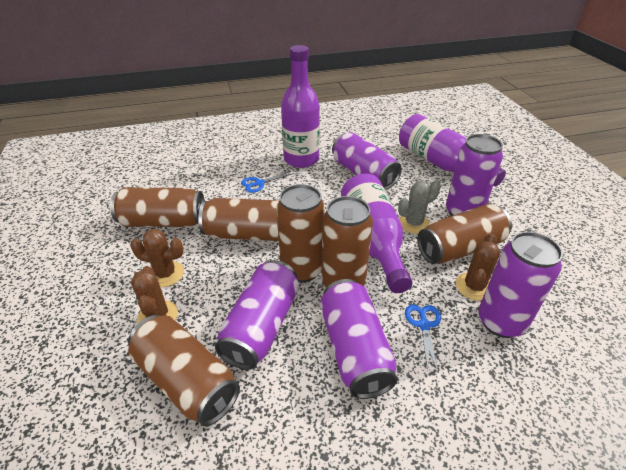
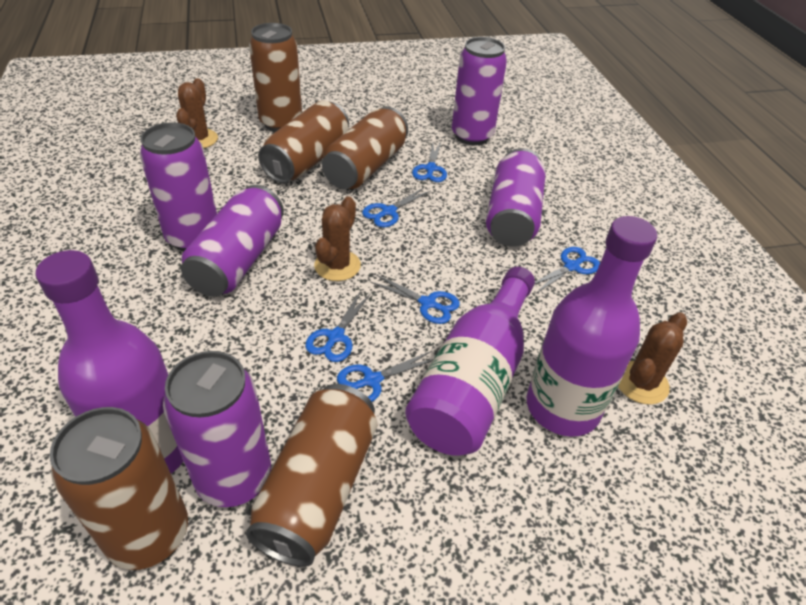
blue scissors: 2 -> 6
brown can: 6 -> 5
grey cactus: 1 -> 0

